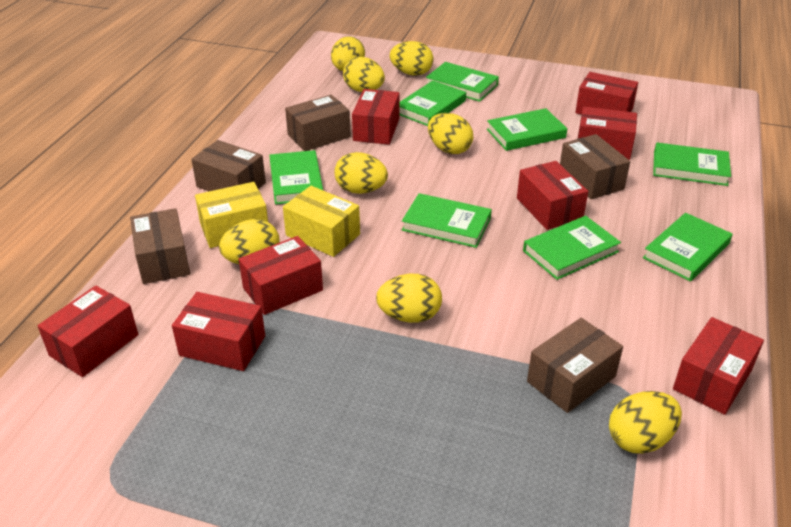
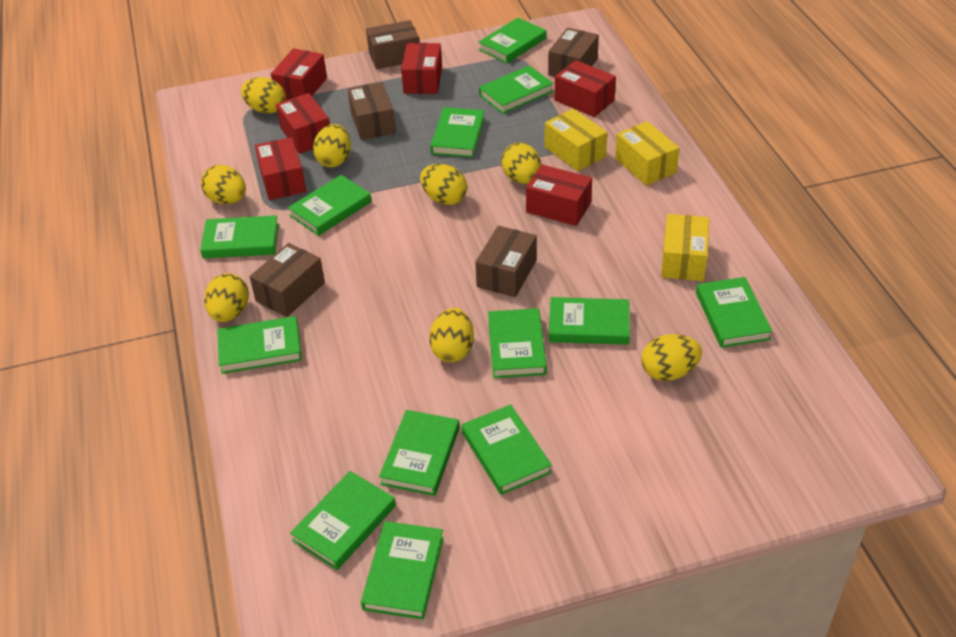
green book: 8 -> 13
red box: 8 -> 6
yellow box: 2 -> 3

